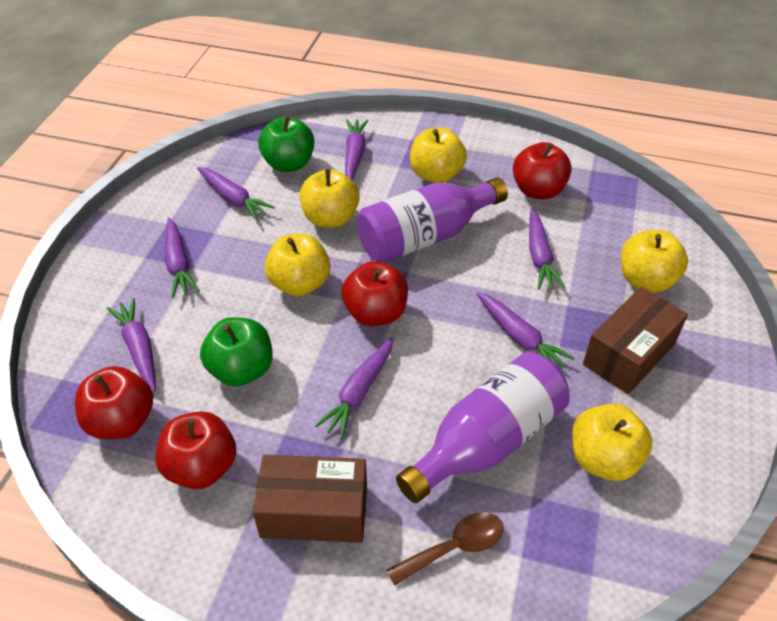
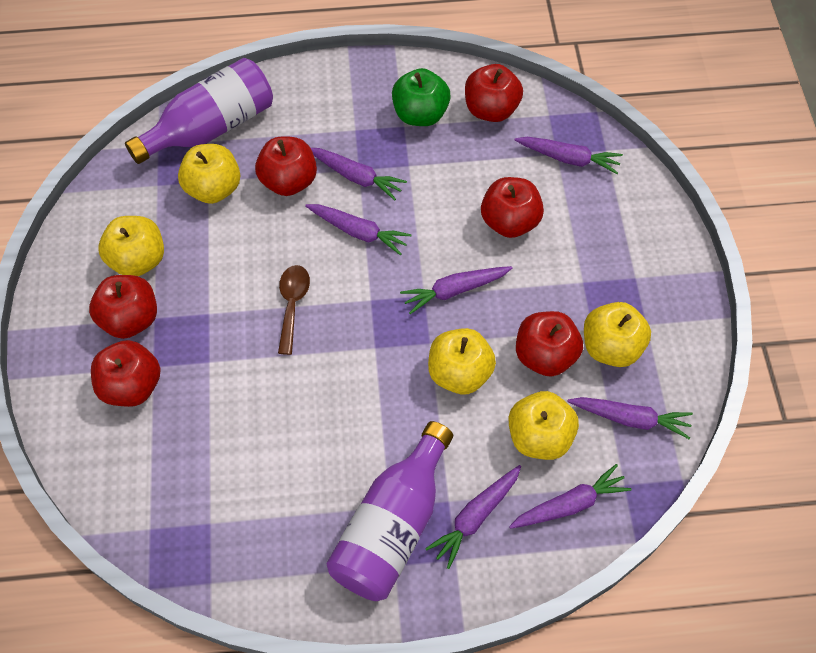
brown box: 2 -> 0
green apple: 2 -> 1
red apple: 4 -> 6

